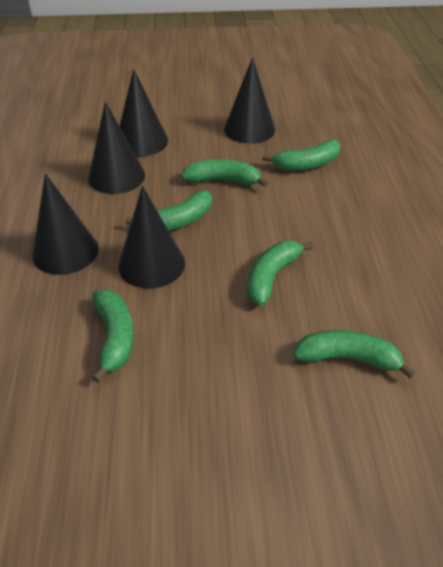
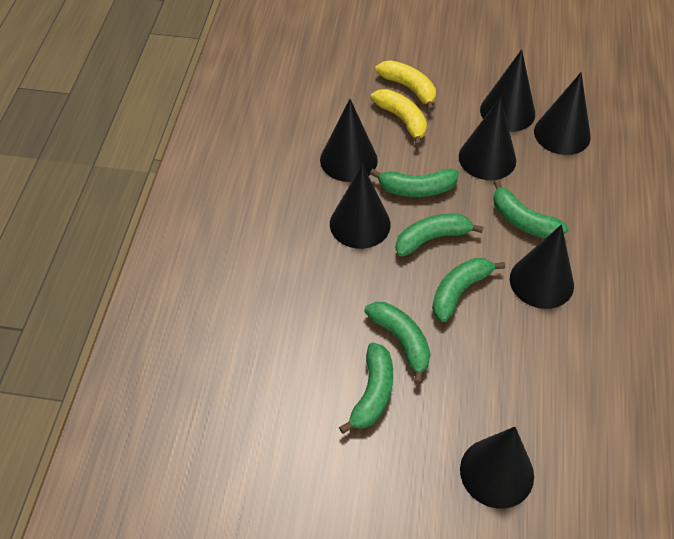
black cone: 5 -> 7
yellow banana: 0 -> 2

